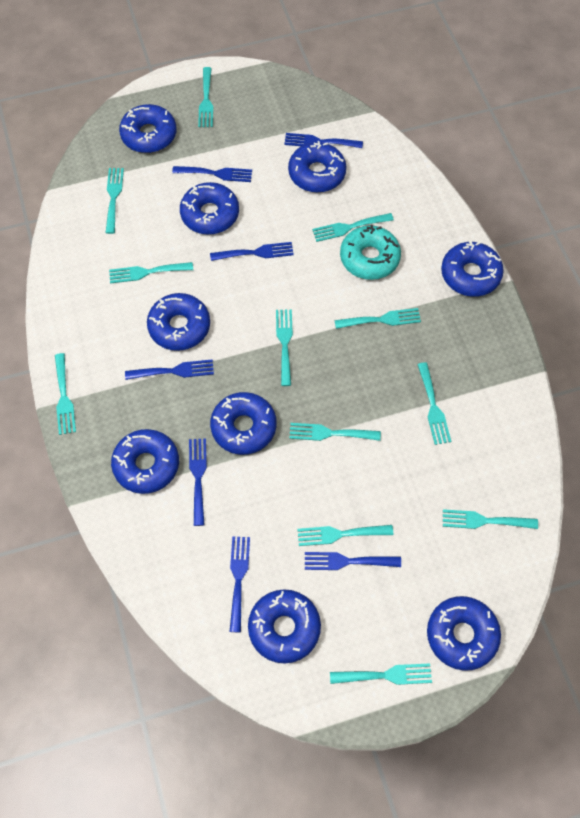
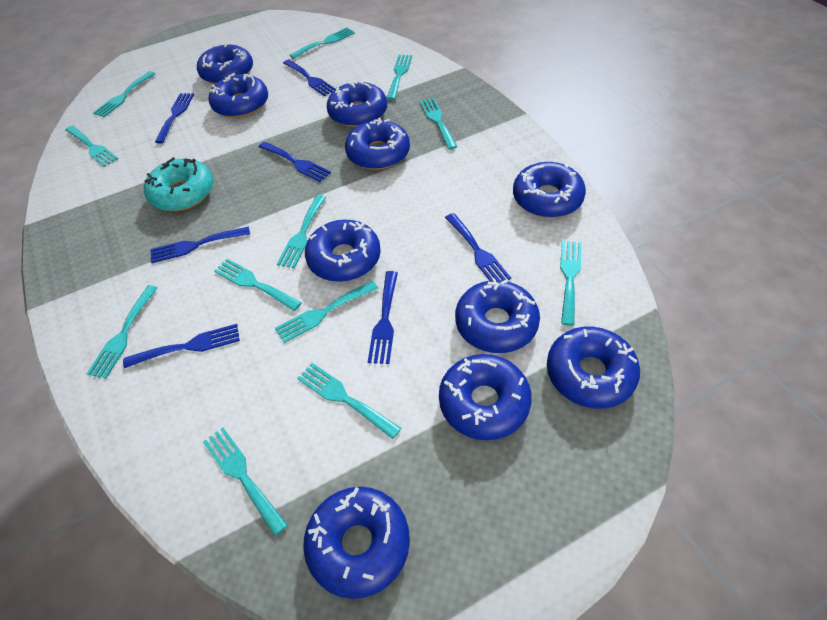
blue donut: 9 -> 10

